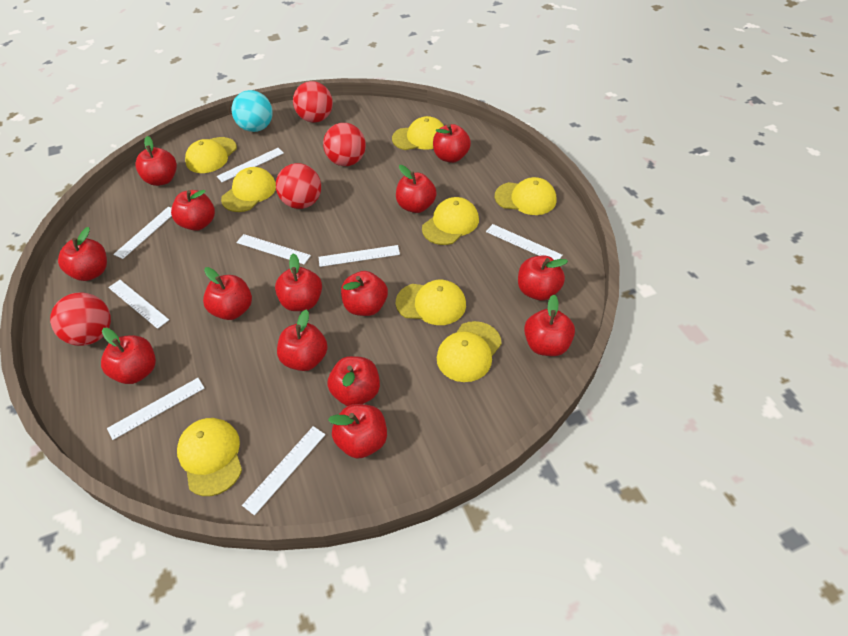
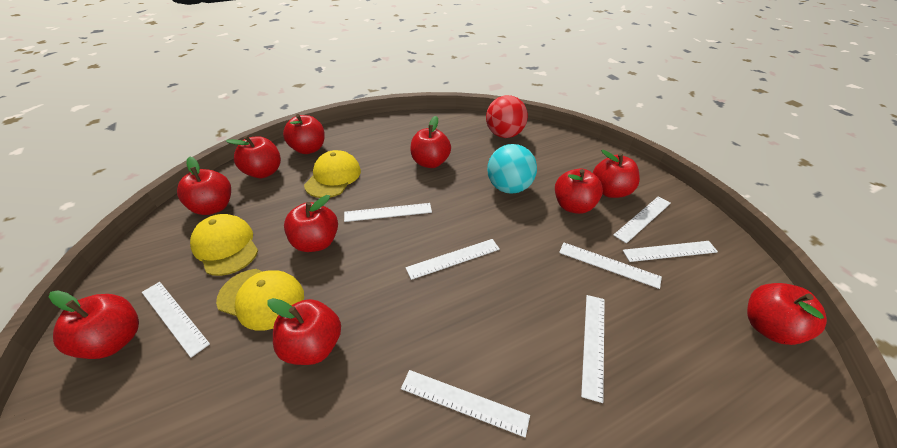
red apple: 14 -> 10
red ball: 4 -> 1
yellow cap: 8 -> 3

